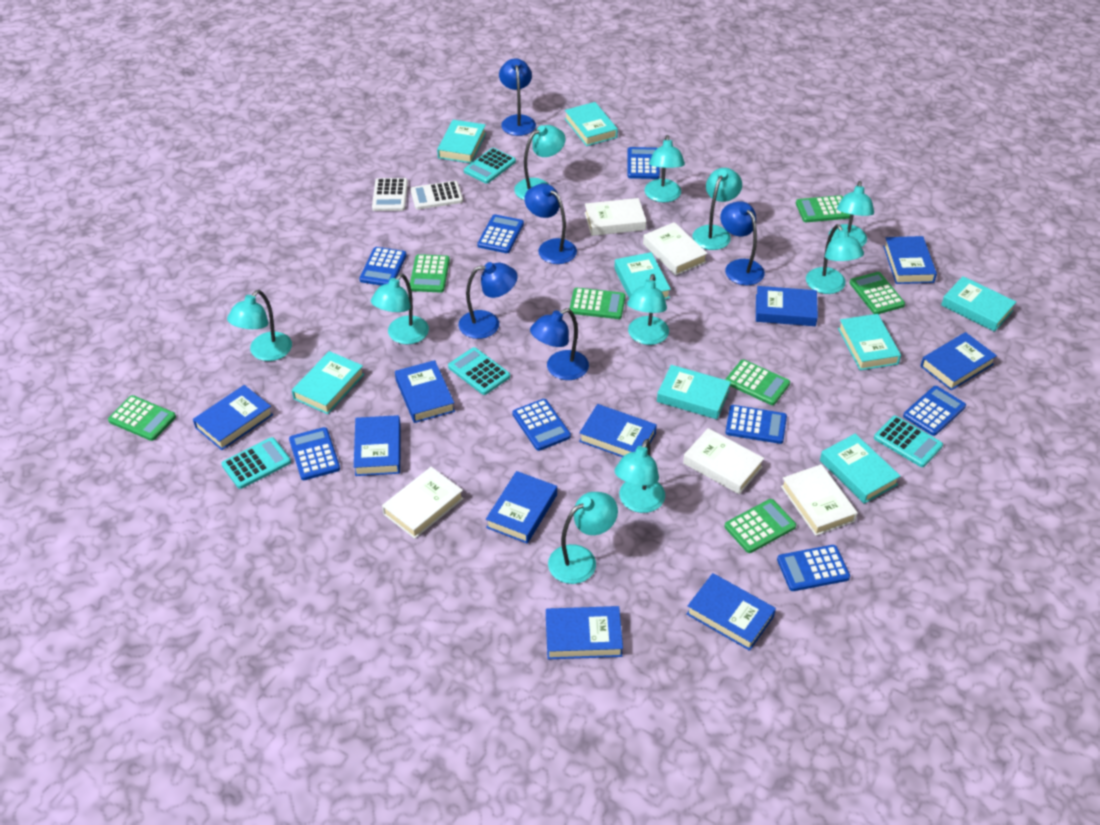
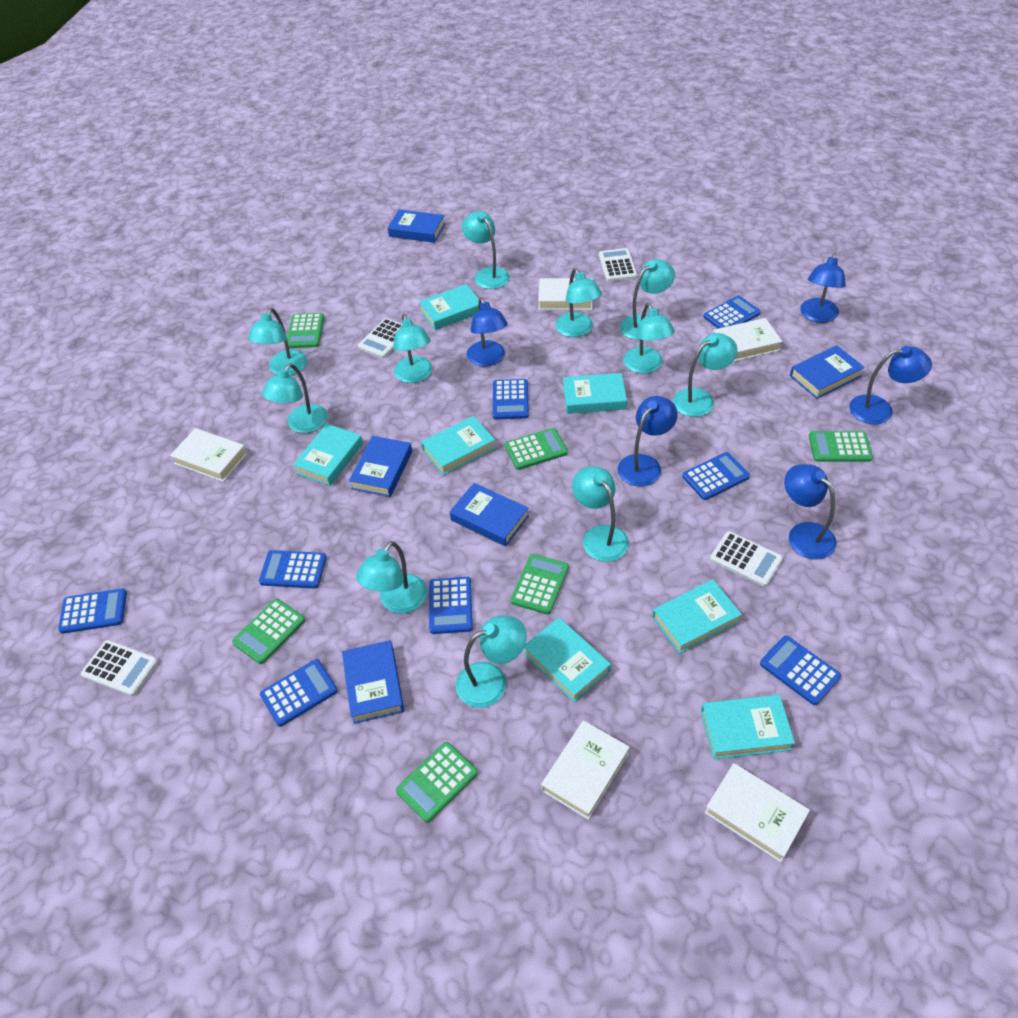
blue book: 10 -> 5
green calculator: 7 -> 6
turquoise book: 8 -> 7
turquoise calculator: 4 -> 0
turquoise lamp: 10 -> 11
white calculator: 2 -> 4

